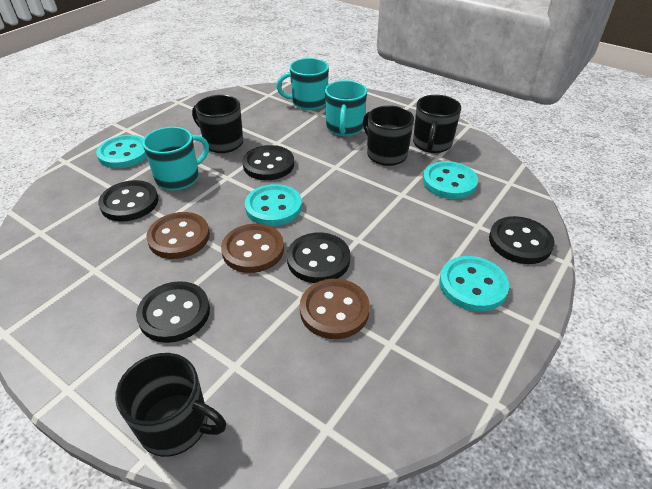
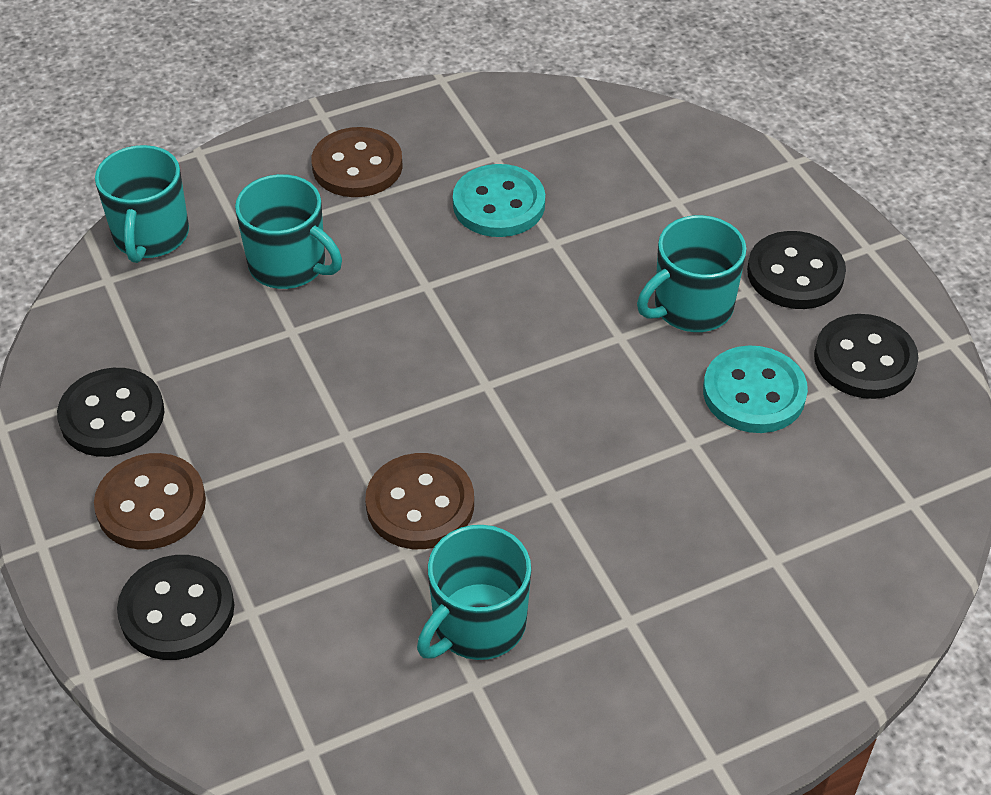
black button: 5 -> 4
black mug: 4 -> 0
turquoise button: 4 -> 2
turquoise mug: 3 -> 4

